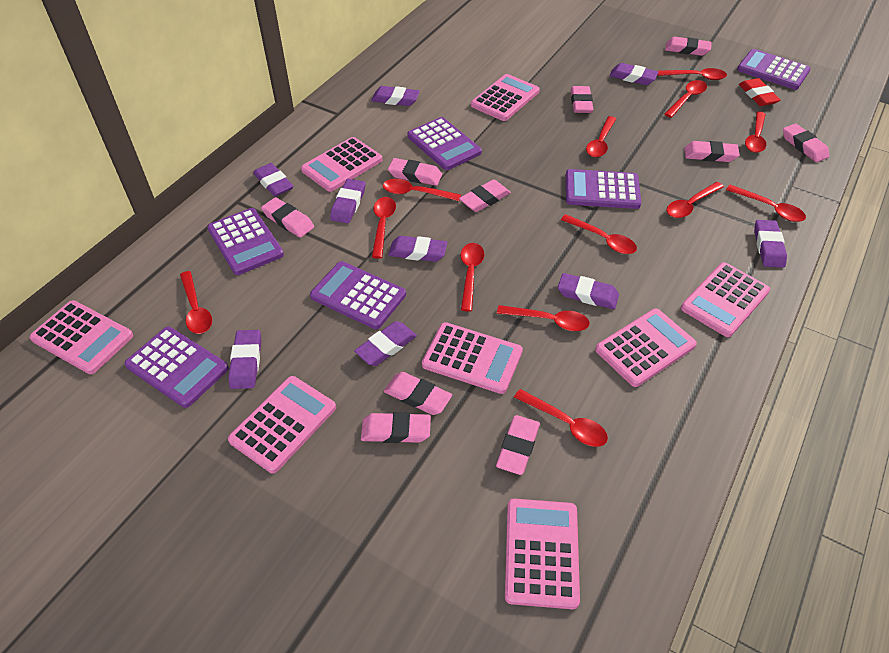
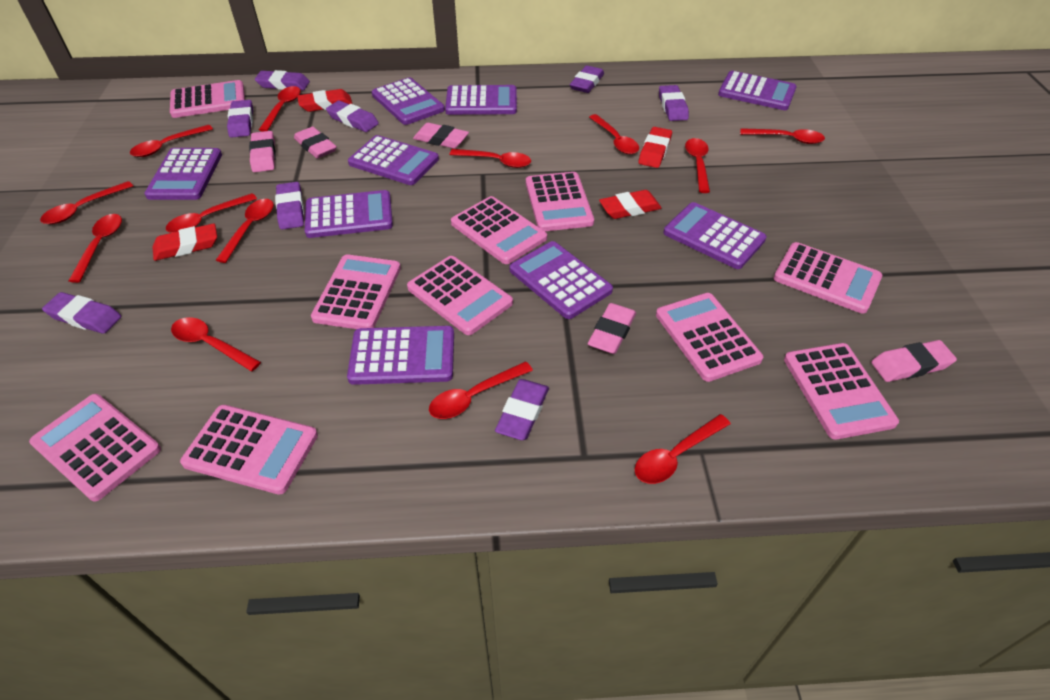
pink calculator: 8 -> 10
pink eraser: 10 -> 5
purple calculator: 6 -> 9
purple eraser: 9 -> 8
red eraser: 1 -> 4

